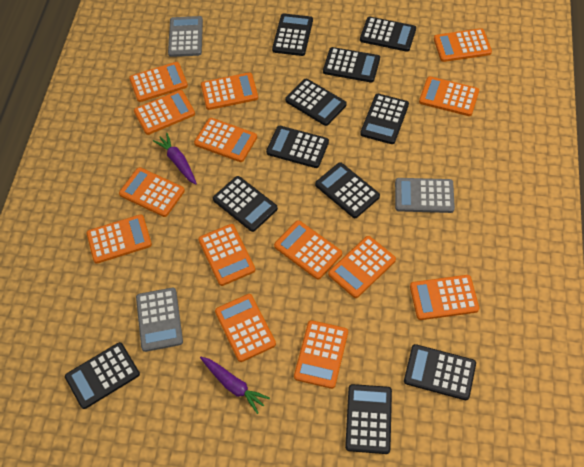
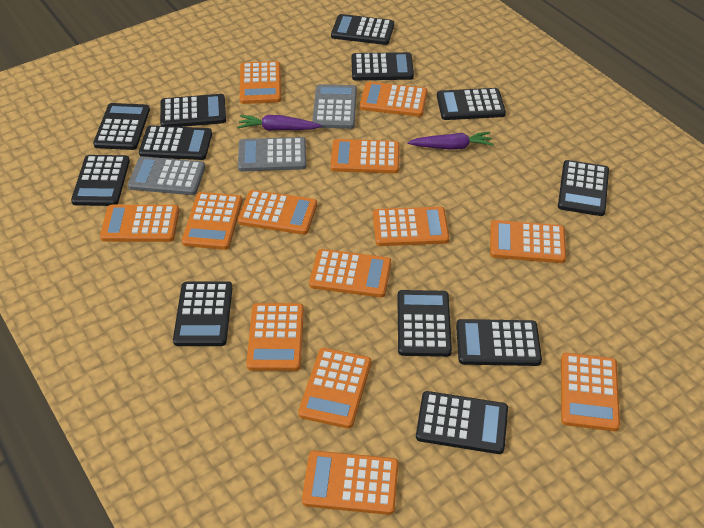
black calculator: 11 -> 12
orange calculator: 14 -> 13

